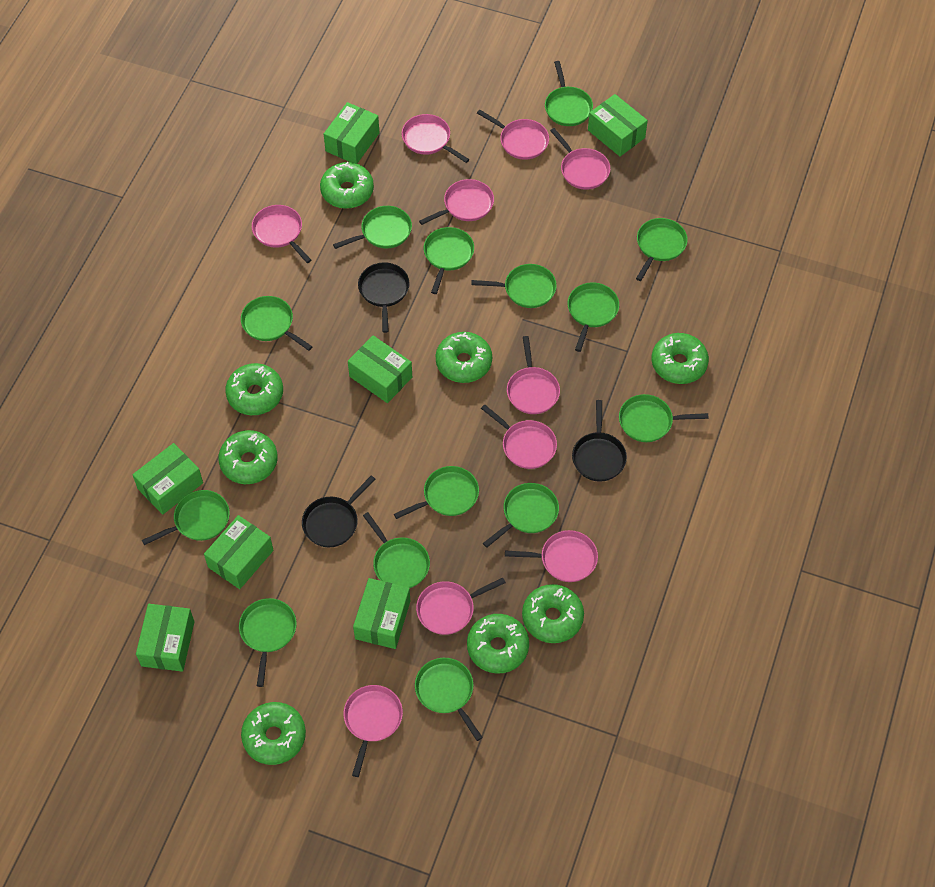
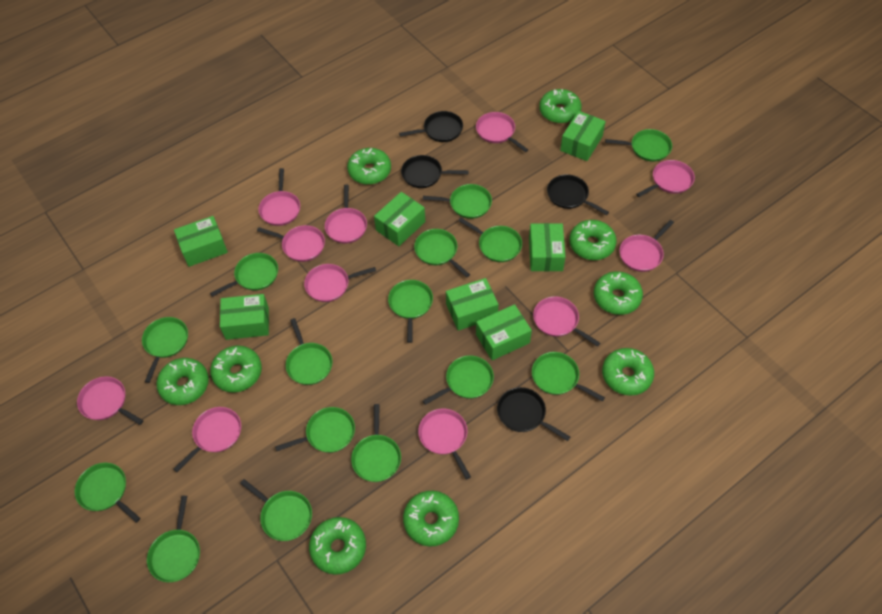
black pan: 3 -> 4
green donut: 8 -> 9
green pan: 14 -> 15
pink pan: 10 -> 11

